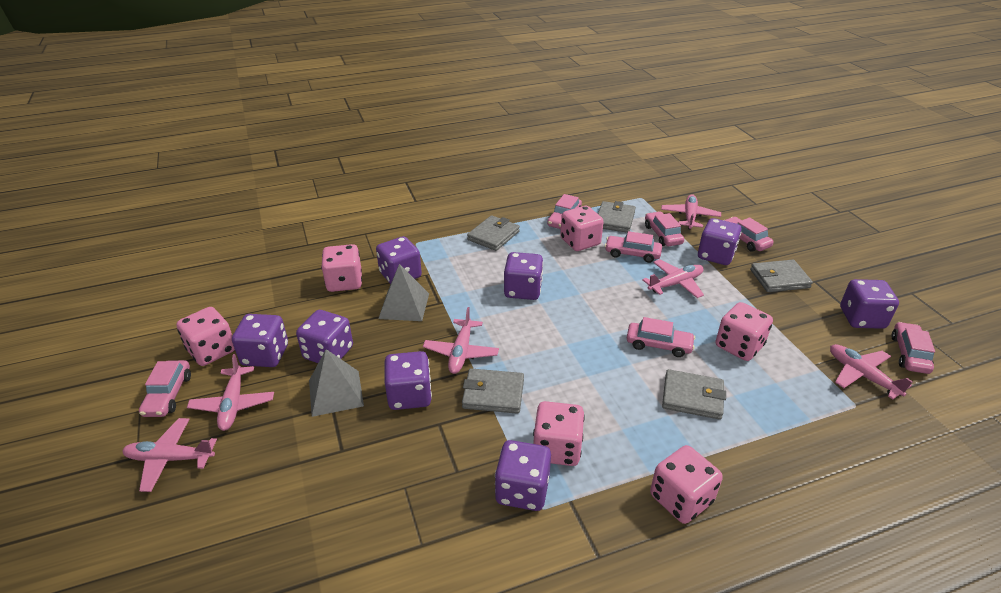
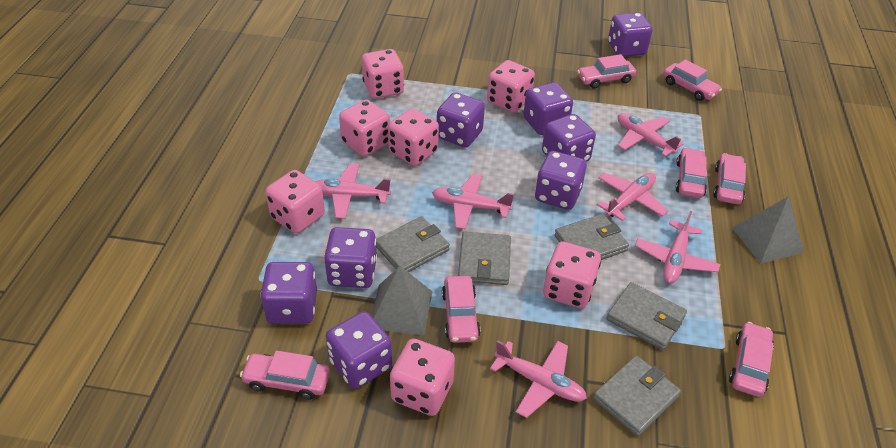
pink dice: 6 -> 7

